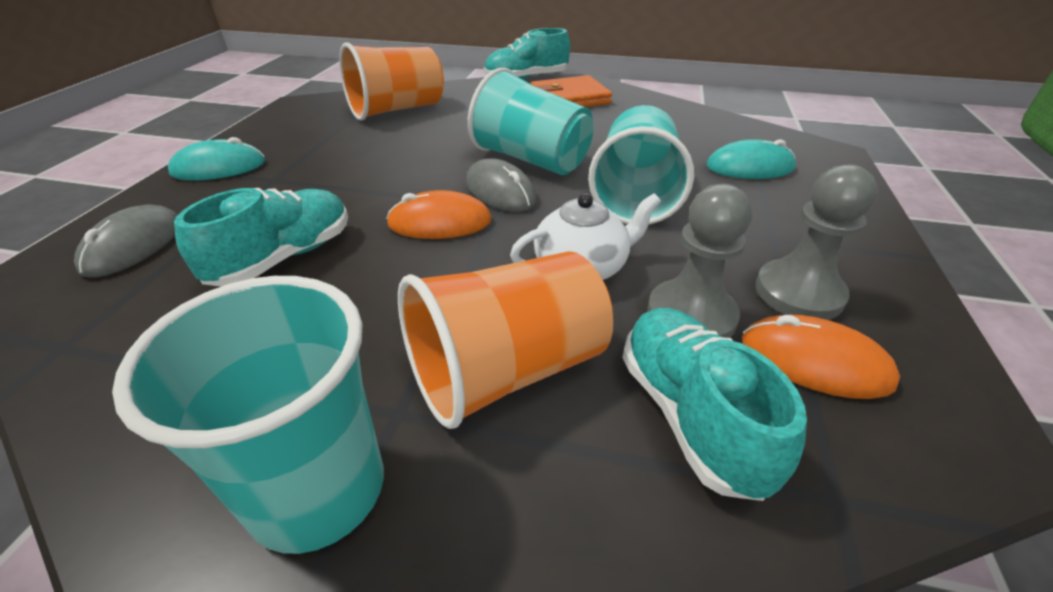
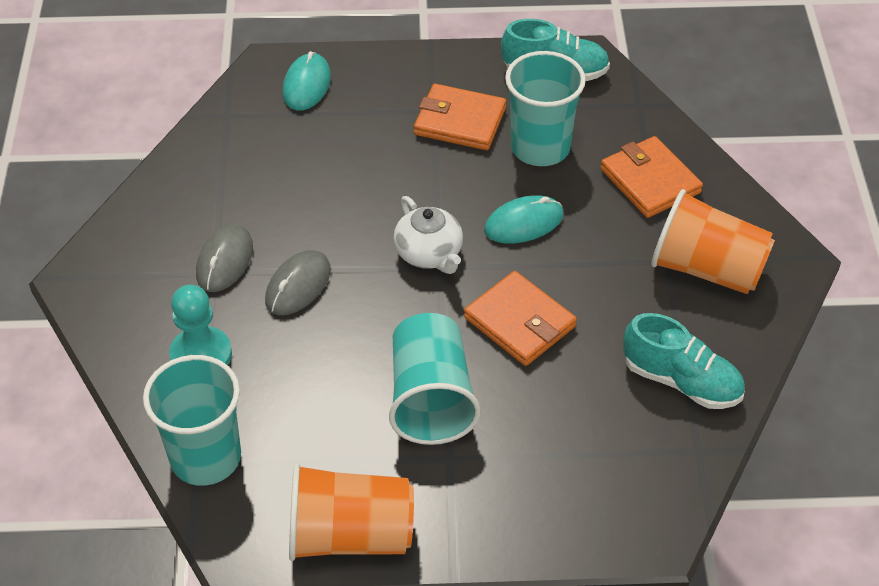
grey pawn: 2 -> 0
orange mouse: 2 -> 0
orange wallet: 1 -> 3
turquoise pawn: 0 -> 1
turquoise shoe: 3 -> 2

